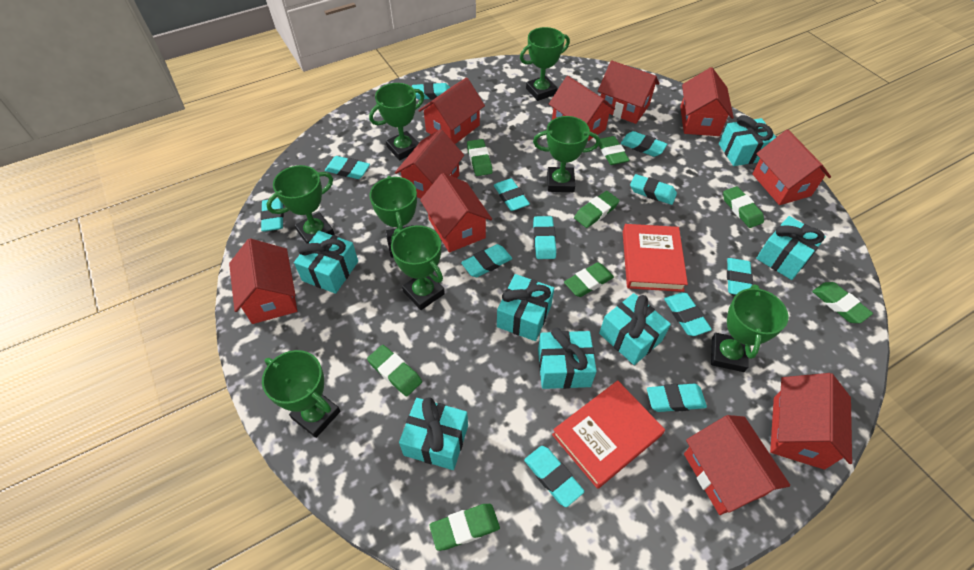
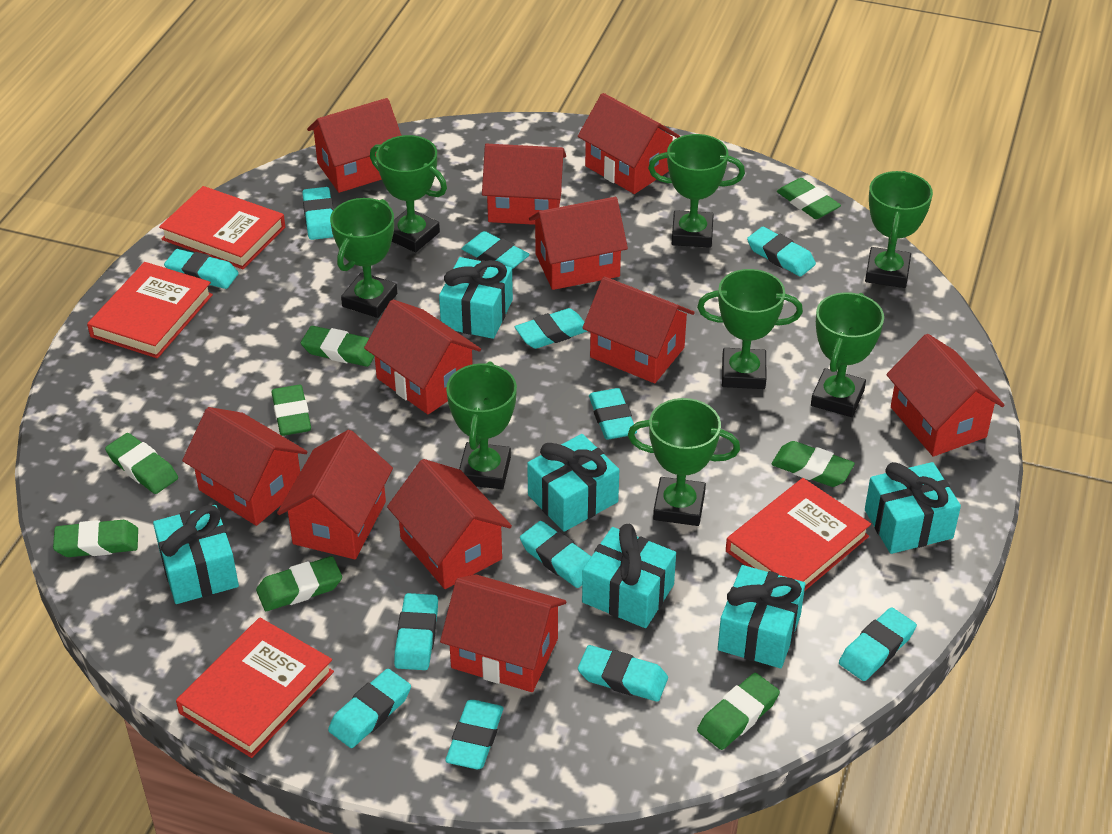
red book: 2 -> 4
red house: 10 -> 11
turquoise gift: 7 -> 6

